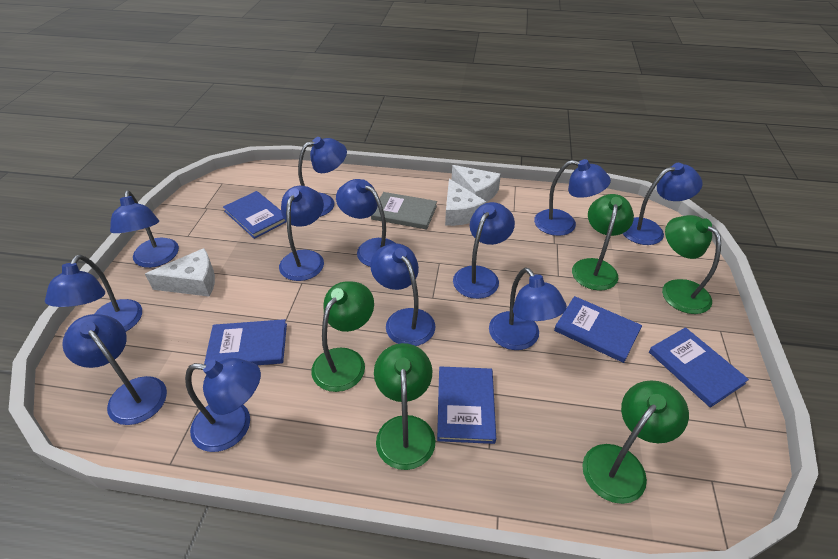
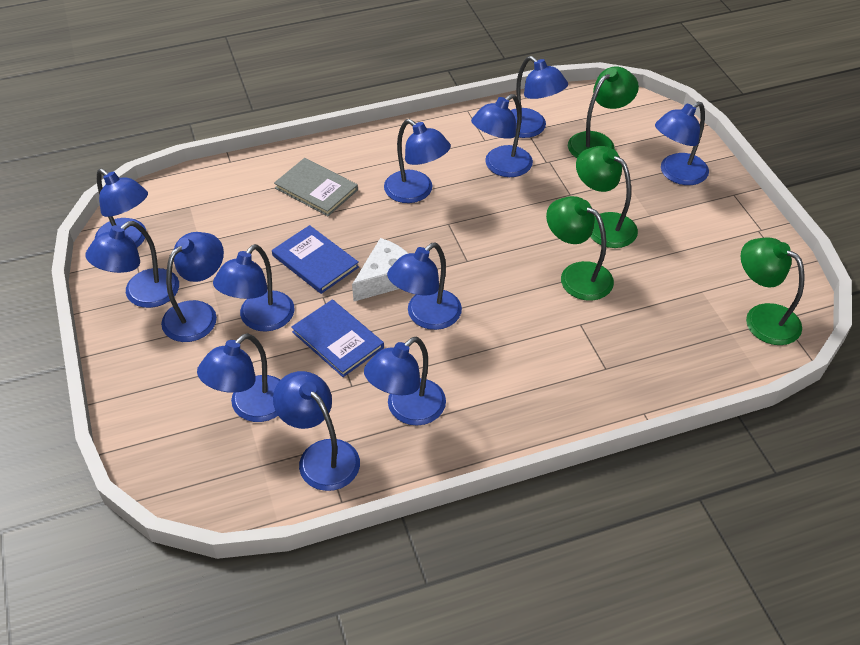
blue book: 5 -> 2
green lamp: 5 -> 4
white cheese: 3 -> 1

